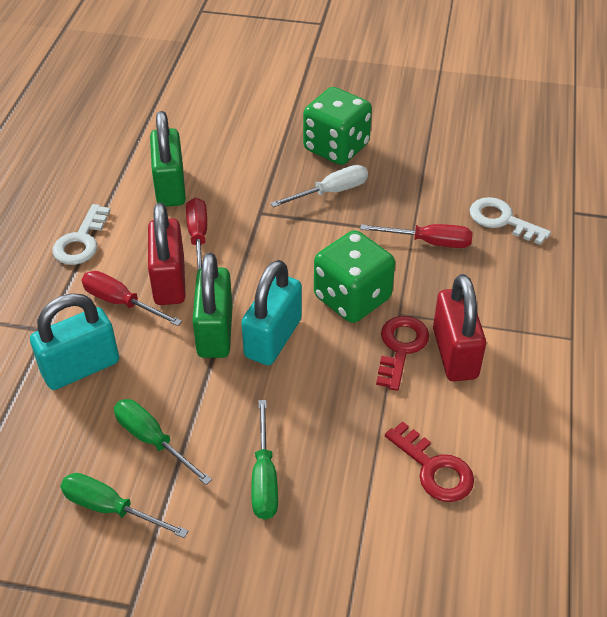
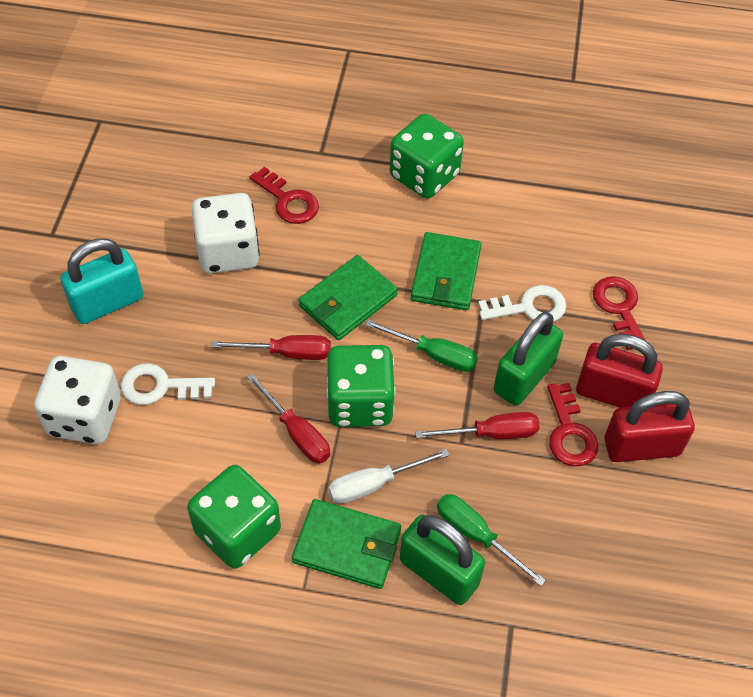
green dice: 2 -> 3
green screwdriver: 3 -> 2
green wallet: 0 -> 3
red key: 2 -> 3
turquoise padlock: 2 -> 1
white dice: 0 -> 2

